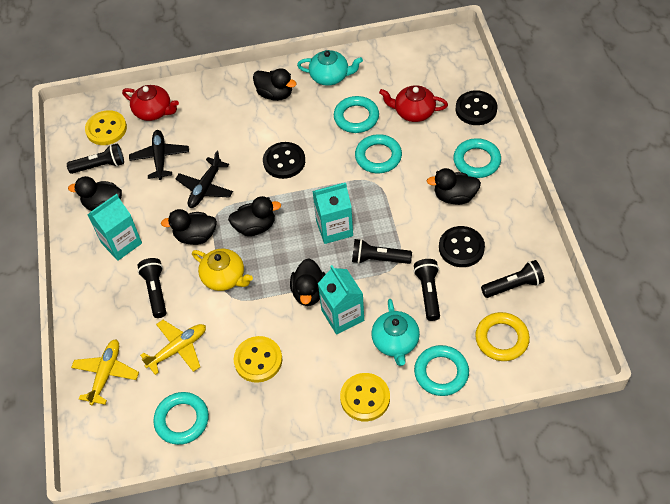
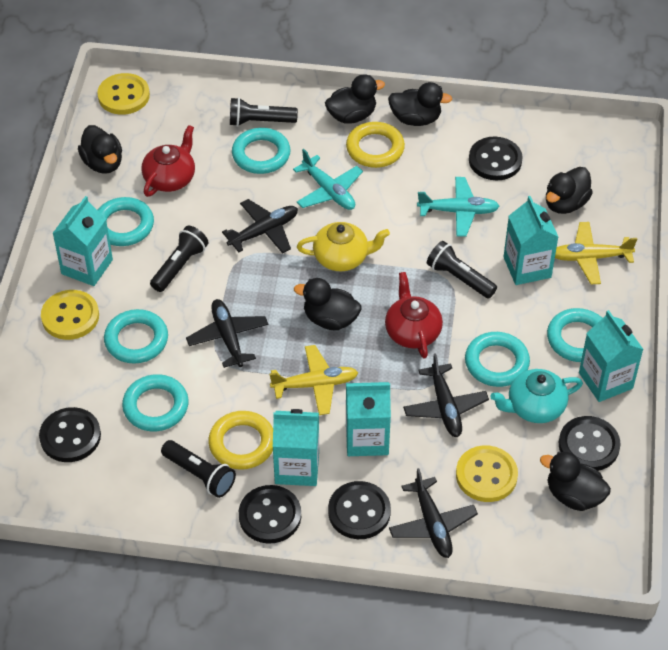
black button: 3 -> 5
black flashlight: 5 -> 4
black plane: 2 -> 4
turquoise carton: 3 -> 5
turquoise plane: 0 -> 2
turquoise ring: 5 -> 6
turquoise teapot: 2 -> 1
yellow ring: 1 -> 2

